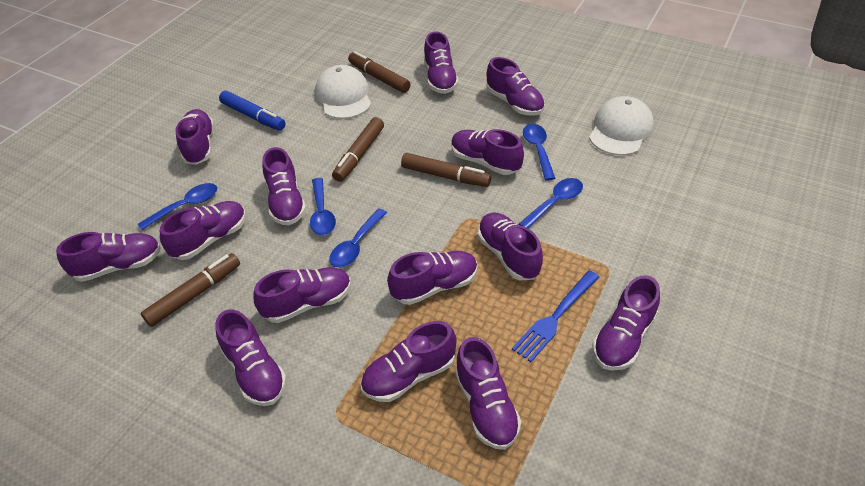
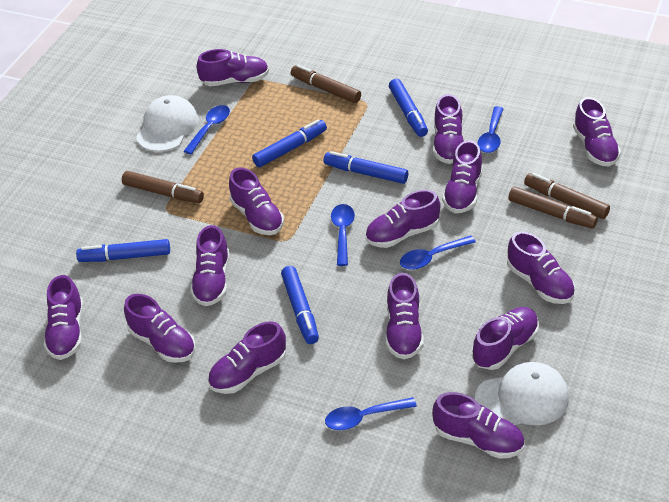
blue fork: 1 -> 0
blue marker: 1 -> 5

